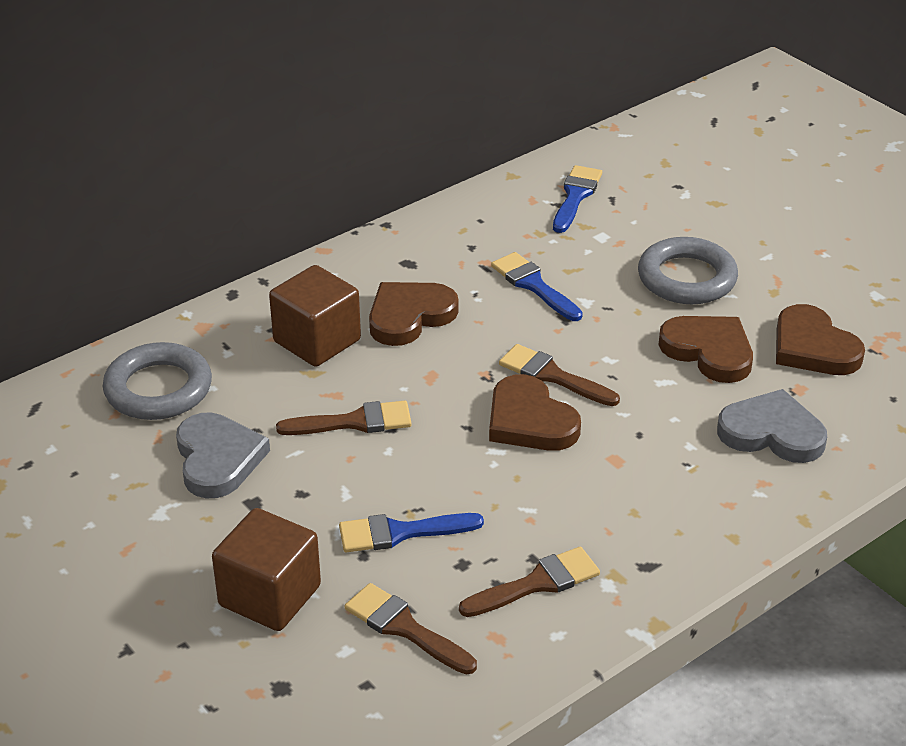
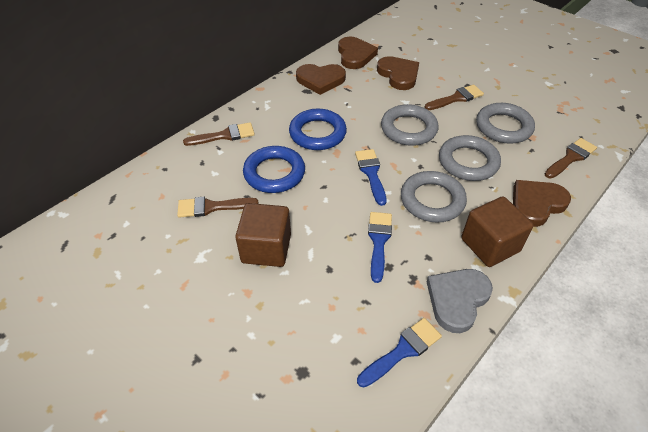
blue ring: 0 -> 2
grey heart: 2 -> 1
grey ring: 2 -> 4

